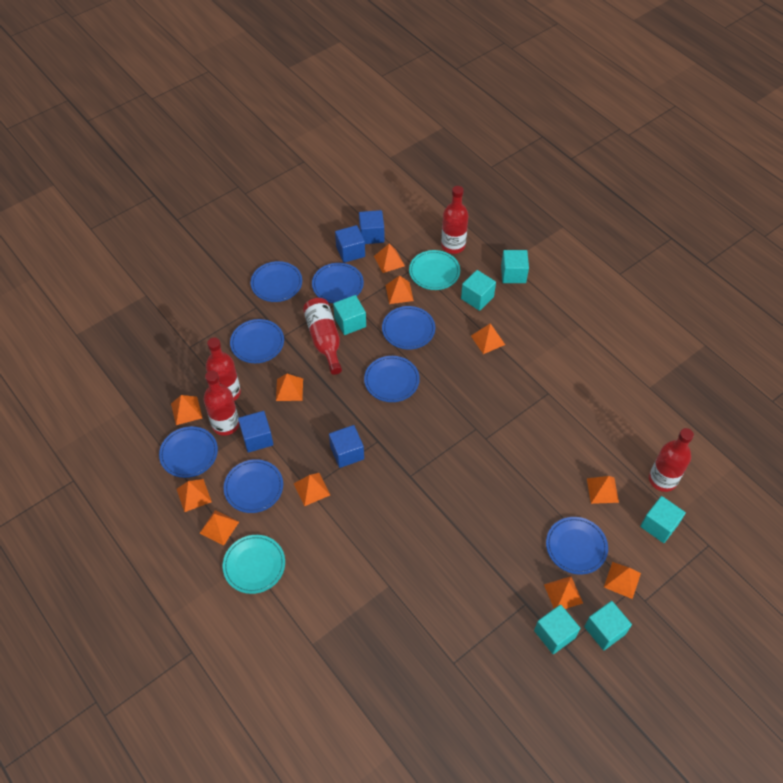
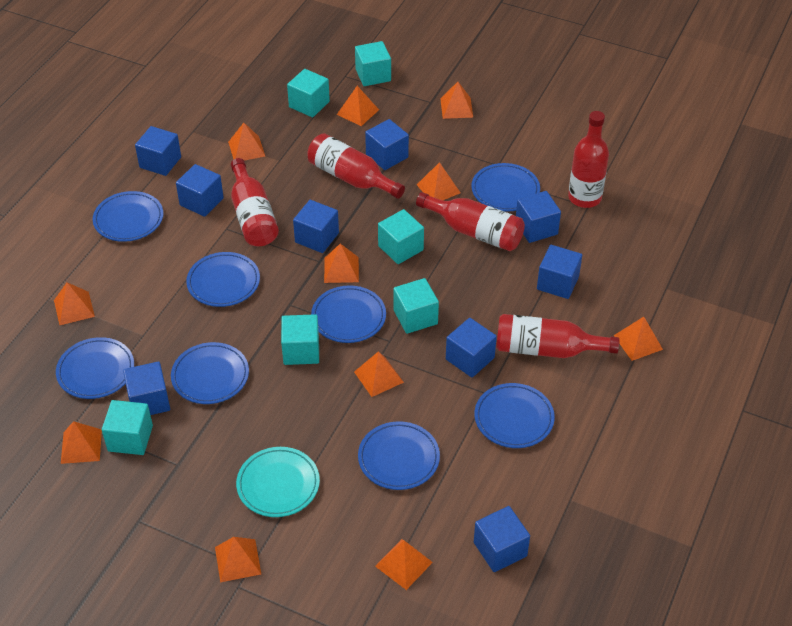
blue cube: 4 -> 9
turquoise plate: 2 -> 1

